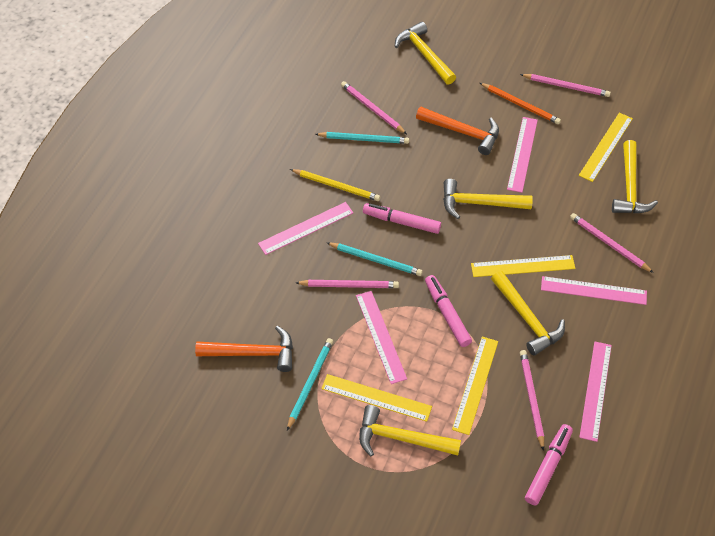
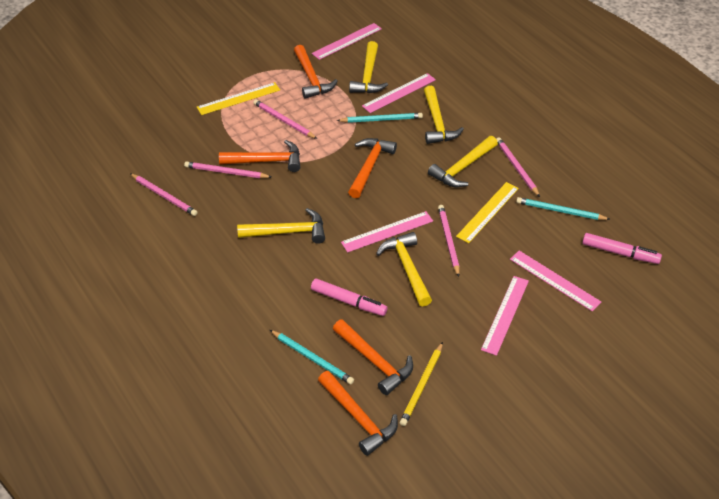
orange hammer: 2 -> 5
orange pencil: 1 -> 0
pink marker: 3 -> 2
yellow ruler: 4 -> 2

